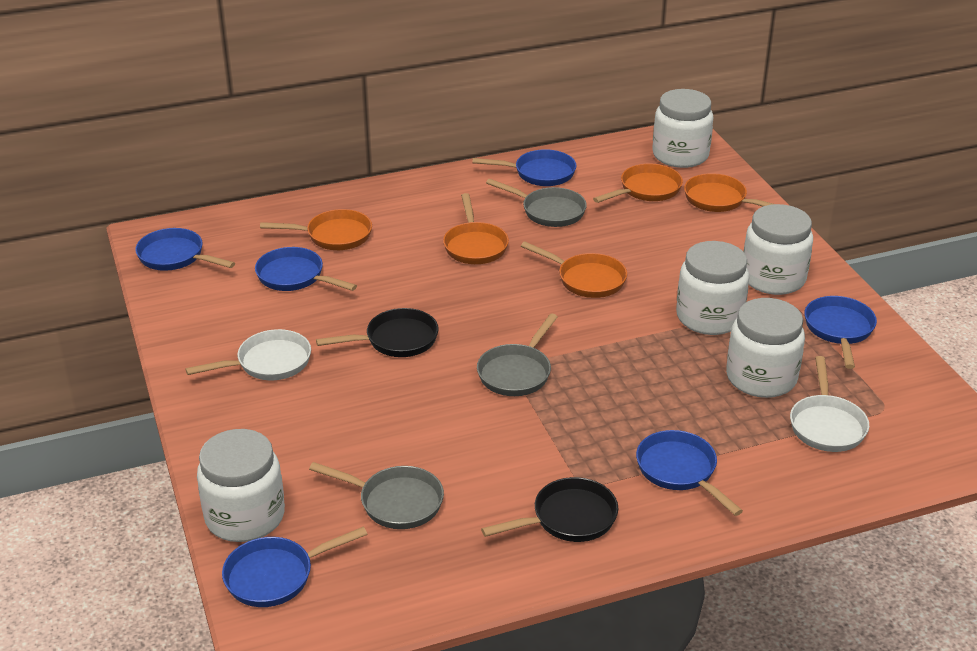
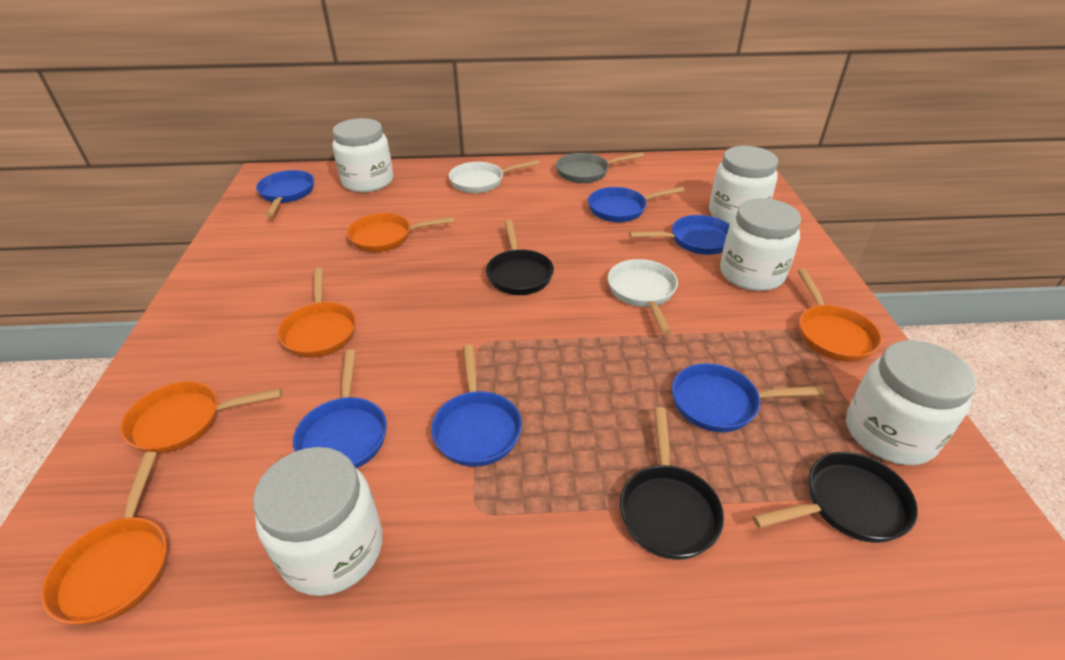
black pan: 2 -> 3
grey pan: 3 -> 1

